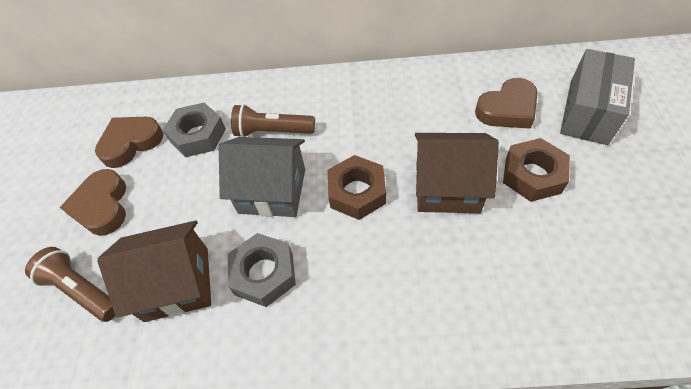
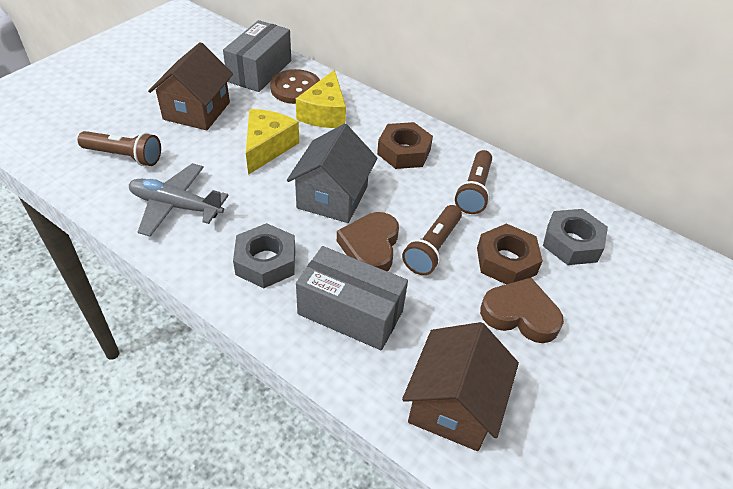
brown button: 0 -> 1
brown flashlight: 2 -> 3
brown heart: 3 -> 2
grey box: 1 -> 2
grey plane: 0 -> 1
yellow cheese: 0 -> 2

